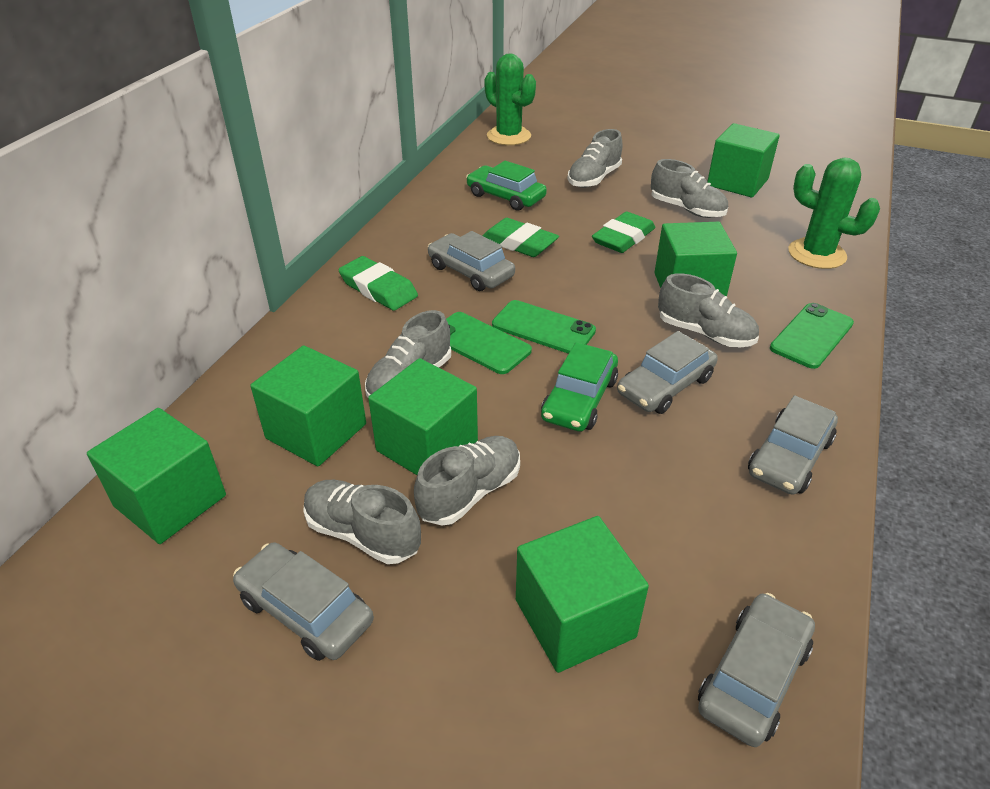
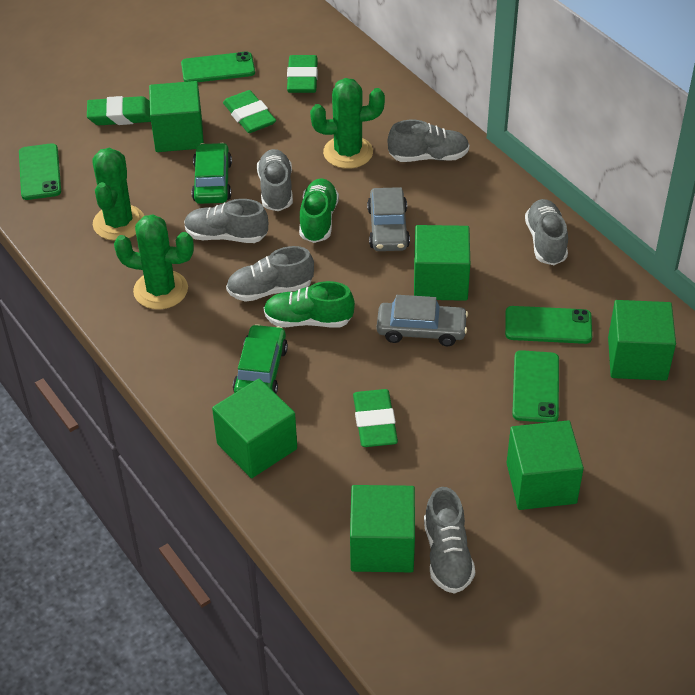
green cactus: 2 -> 3
green eraser: 3 -> 4
green phone: 3 -> 4
green shoe: 0 -> 2
grey car: 5 -> 2

